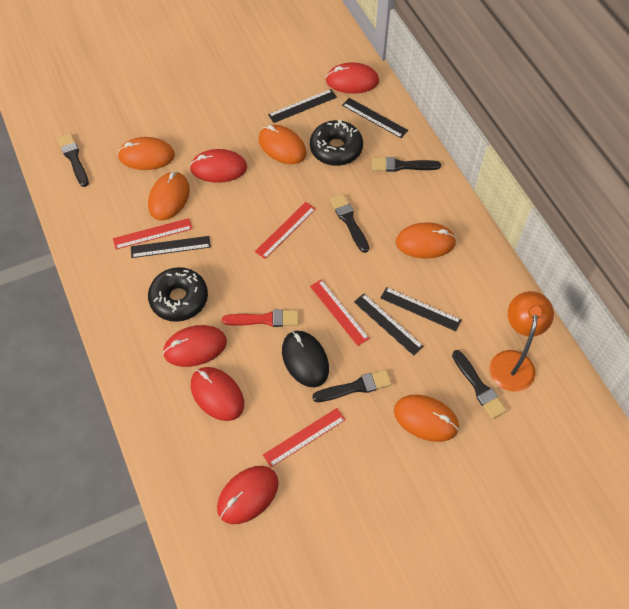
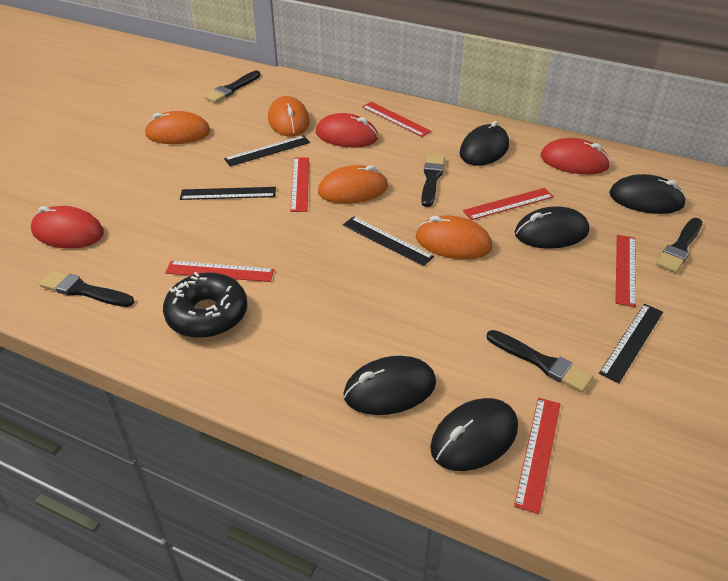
black donut: 2 -> 1
black mouse: 1 -> 5
black ruler: 5 -> 4
orange lamp: 1 -> 0
orange mouse: 5 -> 4
red brush: 1 -> 0
red mouse: 5 -> 3
red ruler: 4 -> 6

